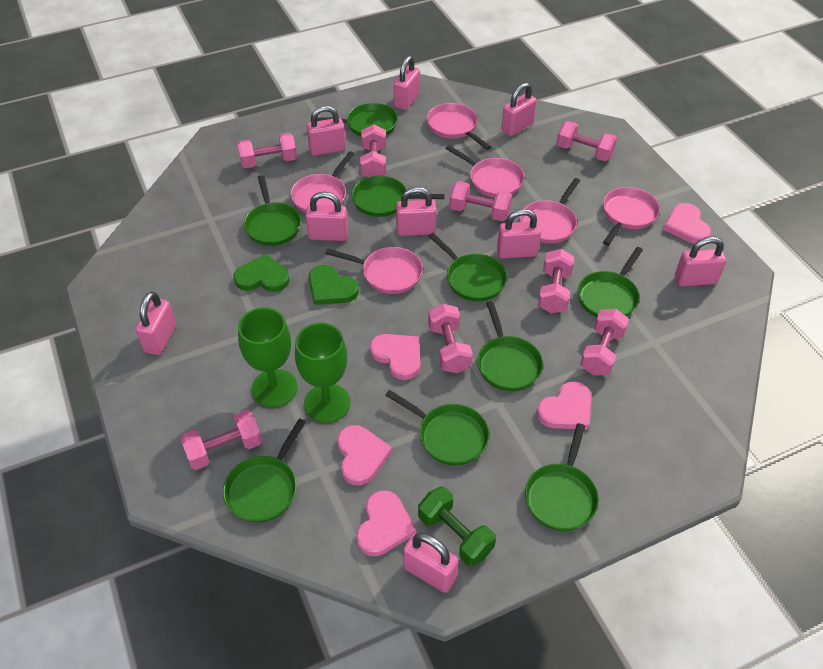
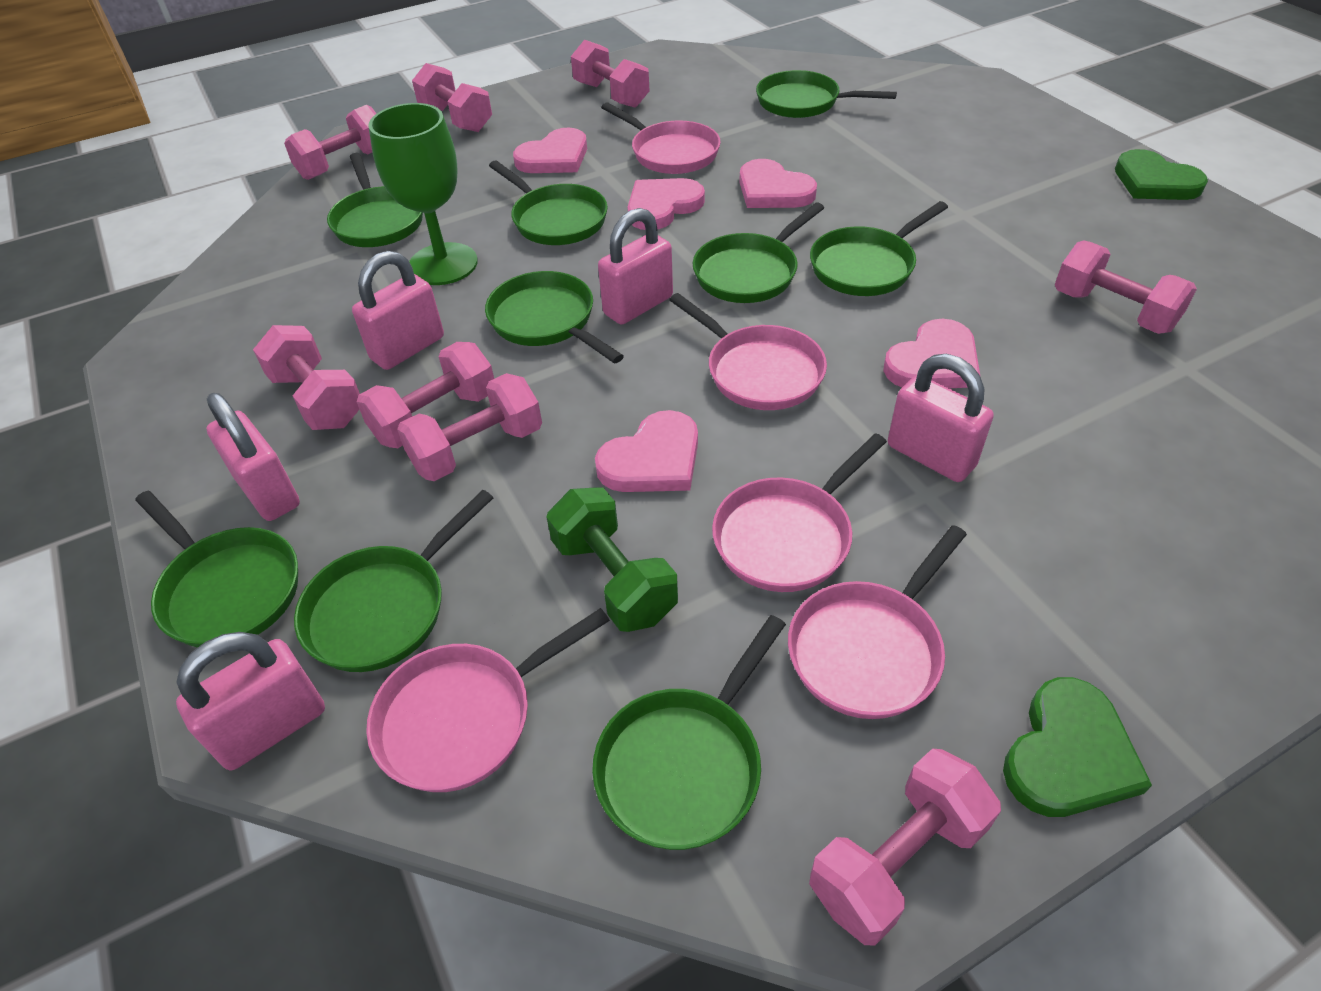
green goblet: 2 -> 1
pink padlock: 9 -> 5
pink pan: 6 -> 5

